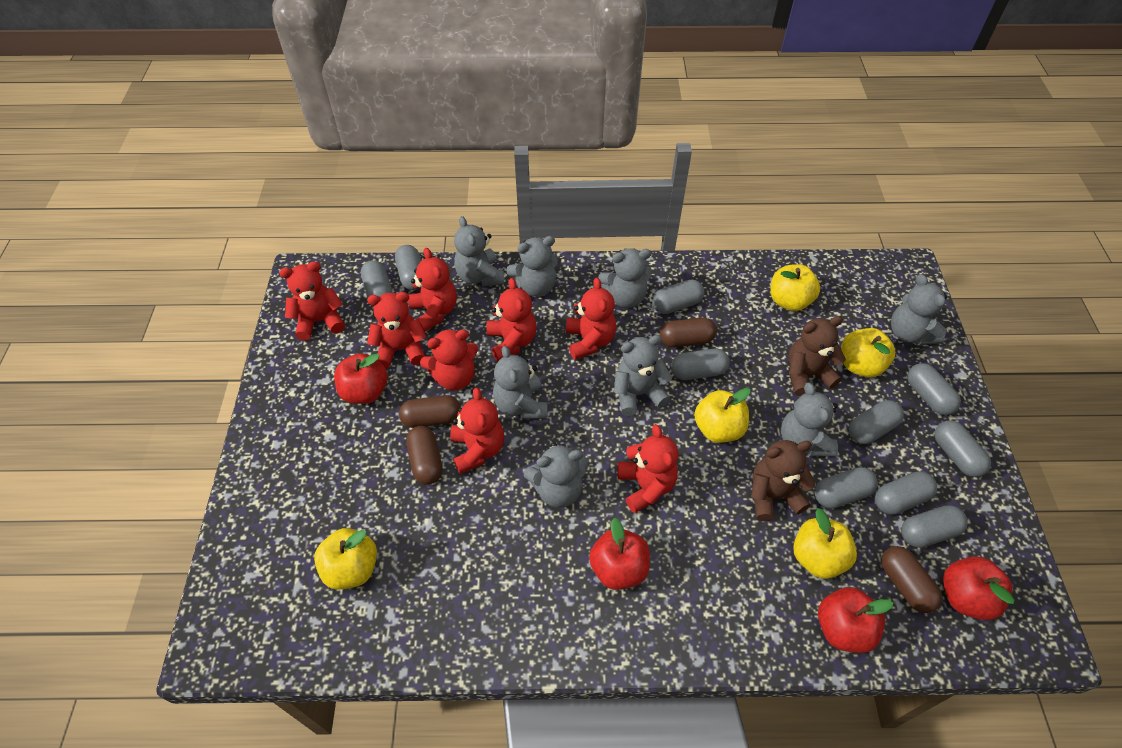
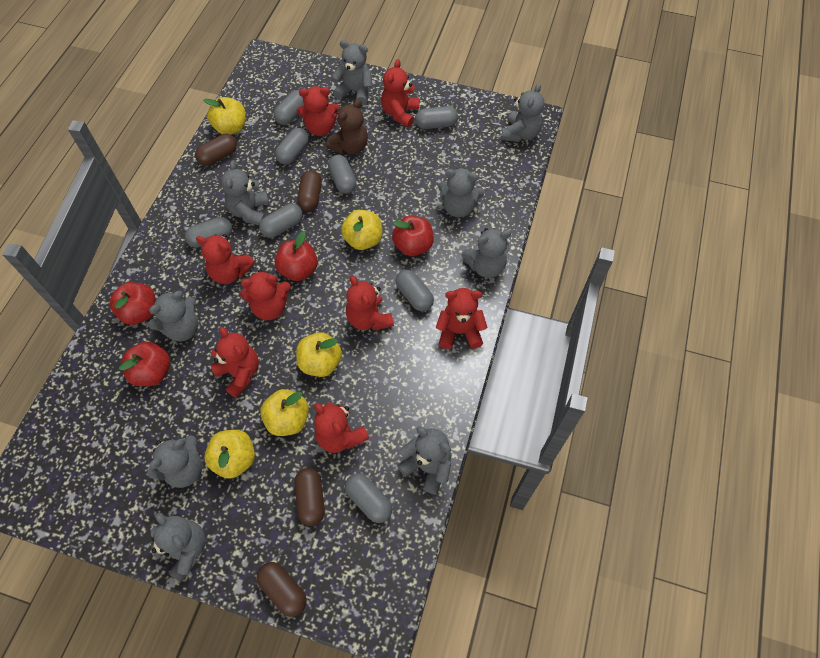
brown teddy bear: 2 -> 1
grey capsule: 10 -> 8
grey teddy bear: 8 -> 9

